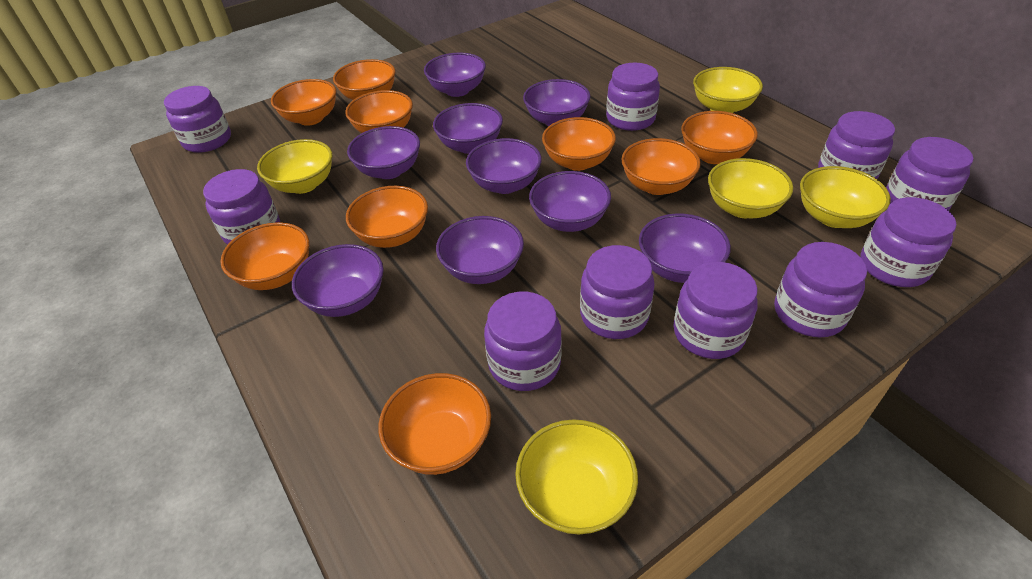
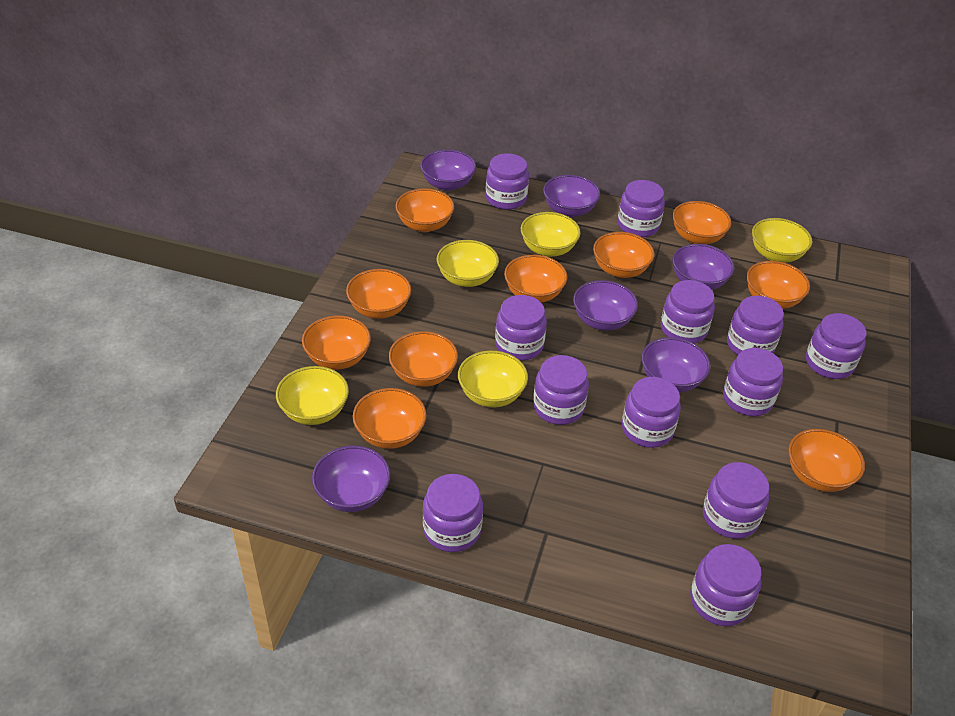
orange bowl: 9 -> 10
purple bowl: 9 -> 6
purple jar: 10 -> 12

